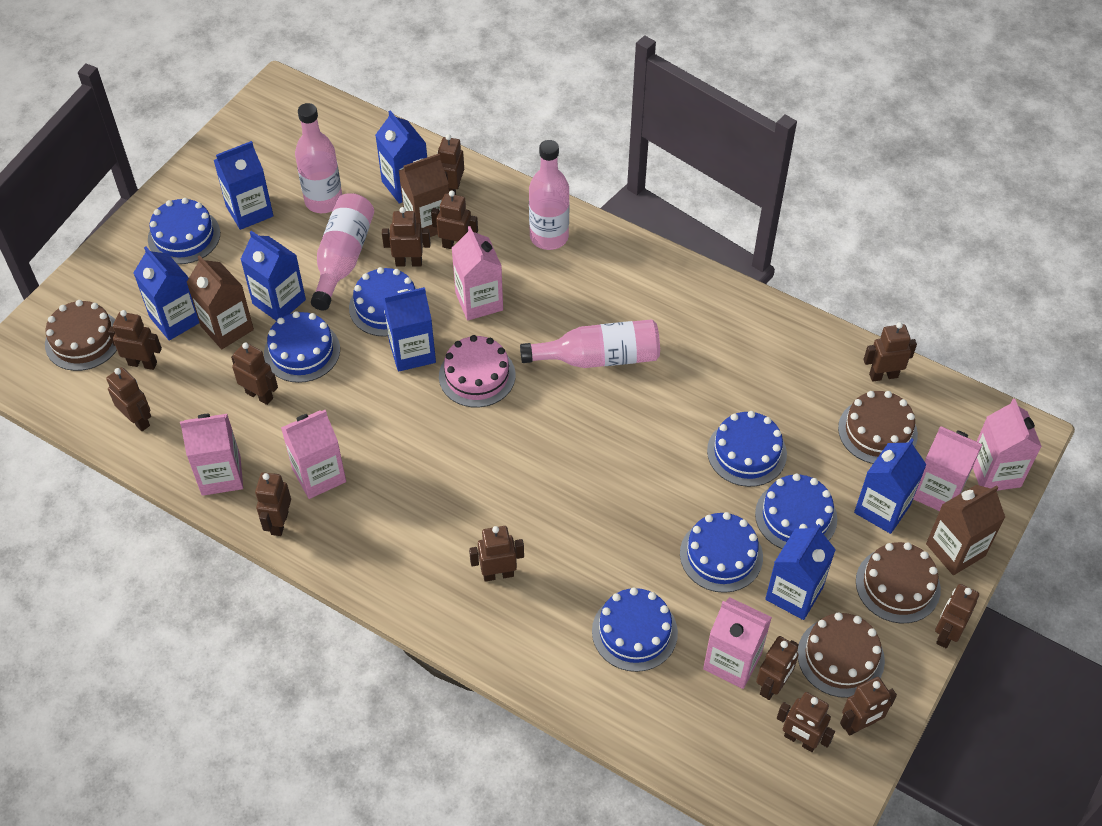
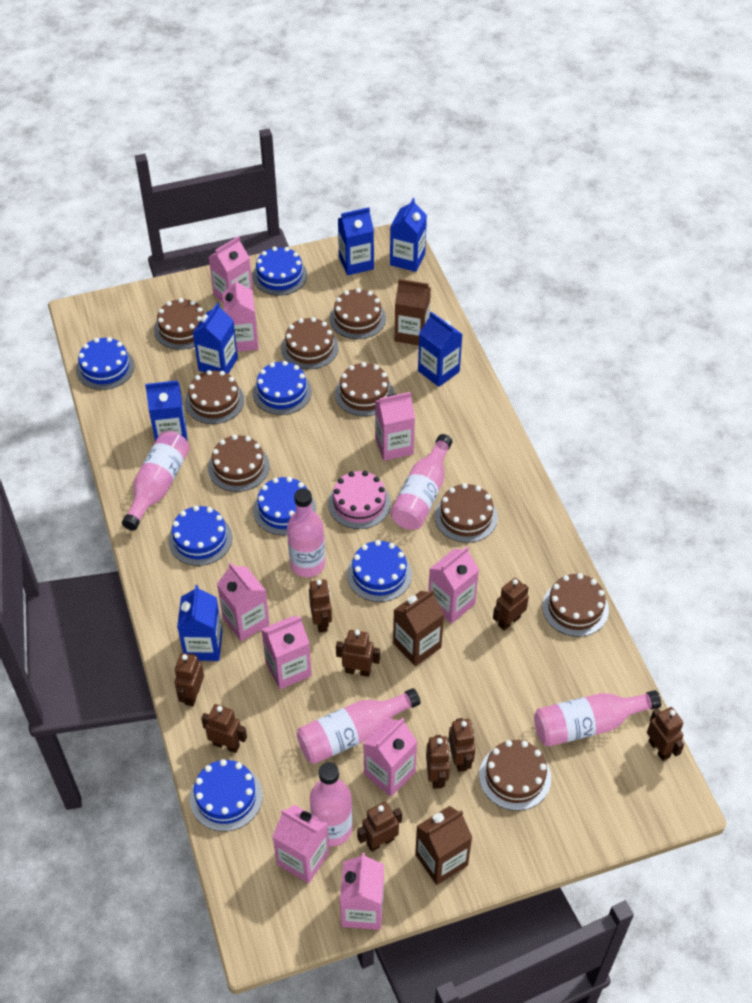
blue carton: 7 -> 6
brown cake: 4 -> 9
brown robot: 13 -> 9
pink bottle: 4 -> 6
pink carton: 6 -> 9

